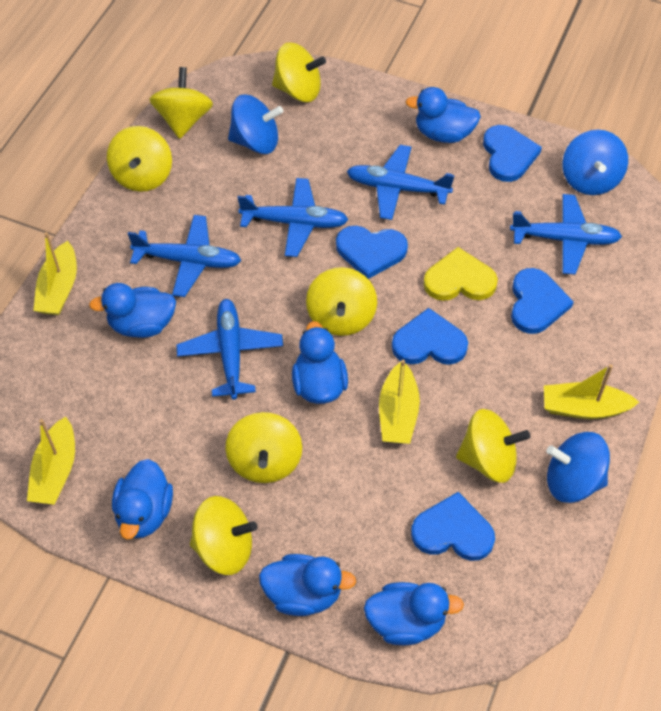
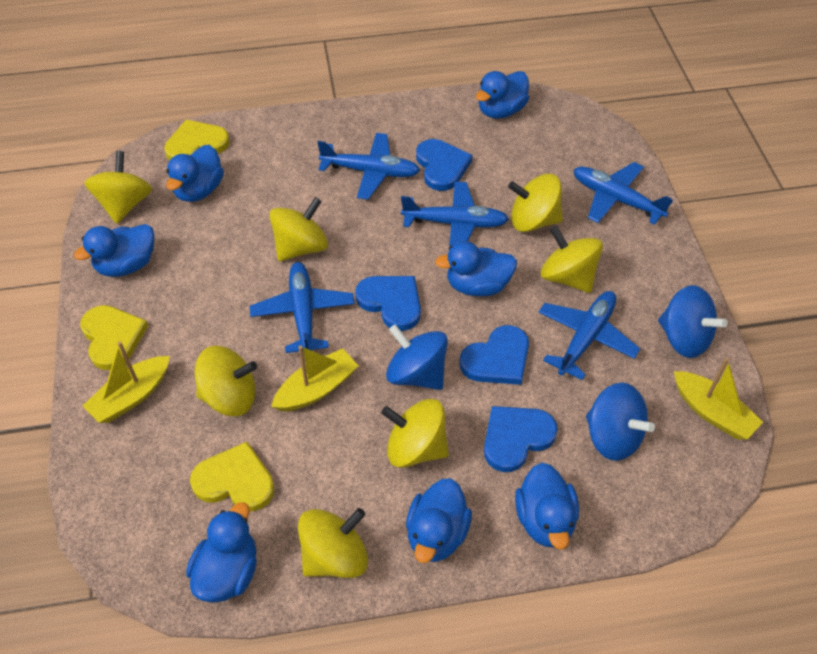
blue duck: 6 -> 7
blue heart: 5 -> 4
yellow boat: 4 -> 3
yellow heart: 1 -> 3

